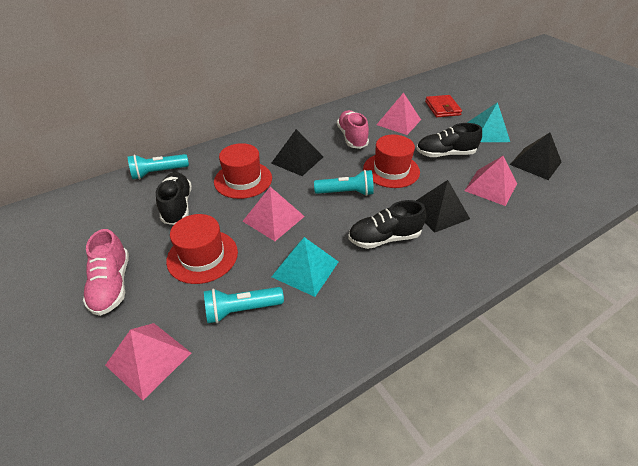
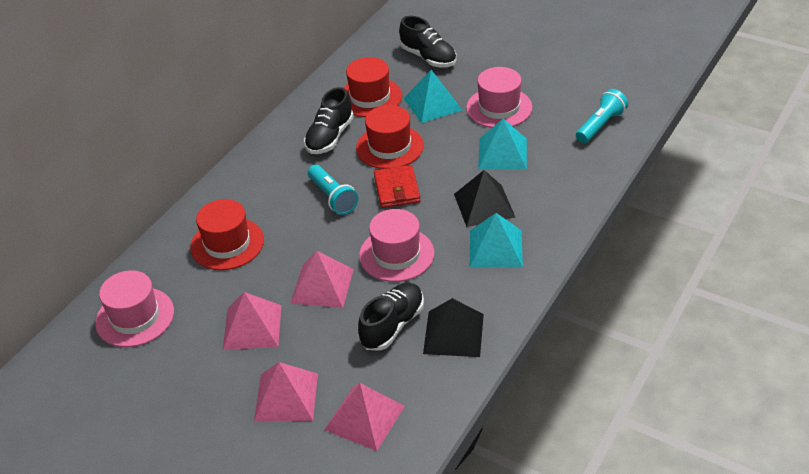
black pyramid: 3 -> 2
pink hat: 0 -> 3
pink shoe: 2 -> 0
turquoise flashlight: 3 -> 2
turquoise pyramid: 2 -> 3

